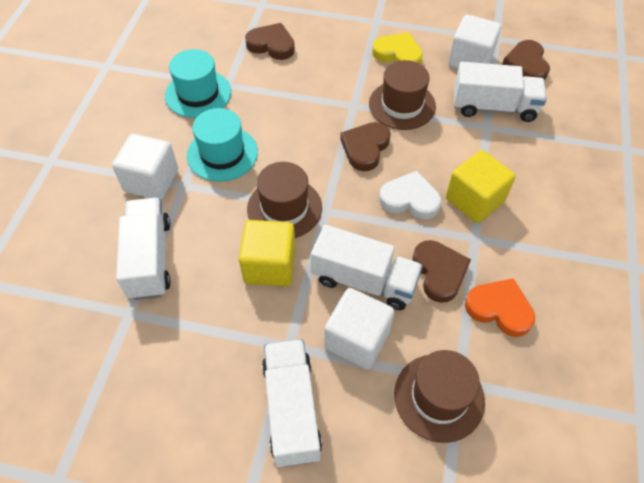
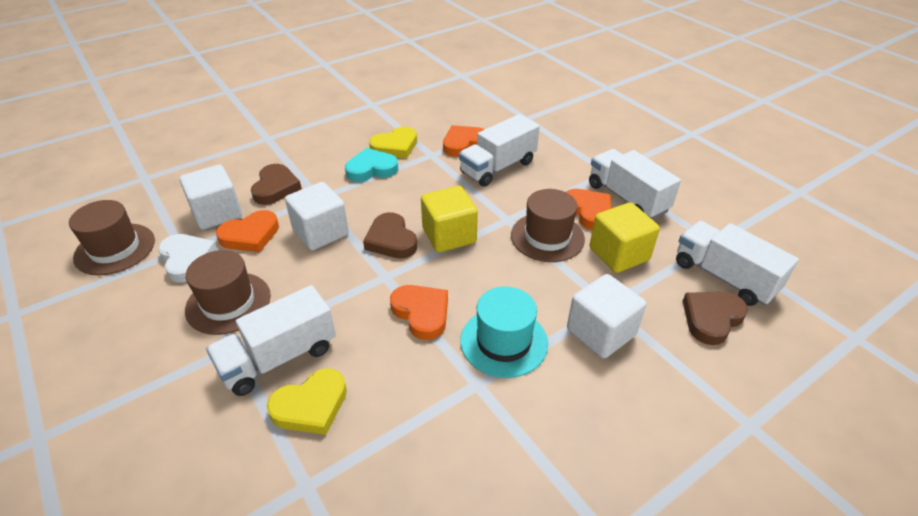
brown heart: 4 -> 3
orange heart: 1 -> 4
turquoise hat: 2 -> 1
turquoise heart: 0 -> 1
yellow heart: 1 -> 2

